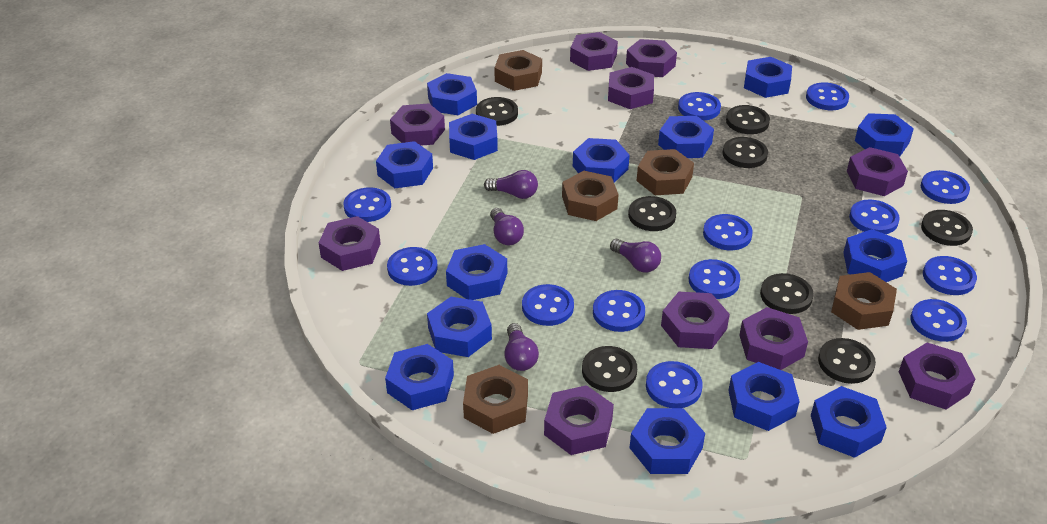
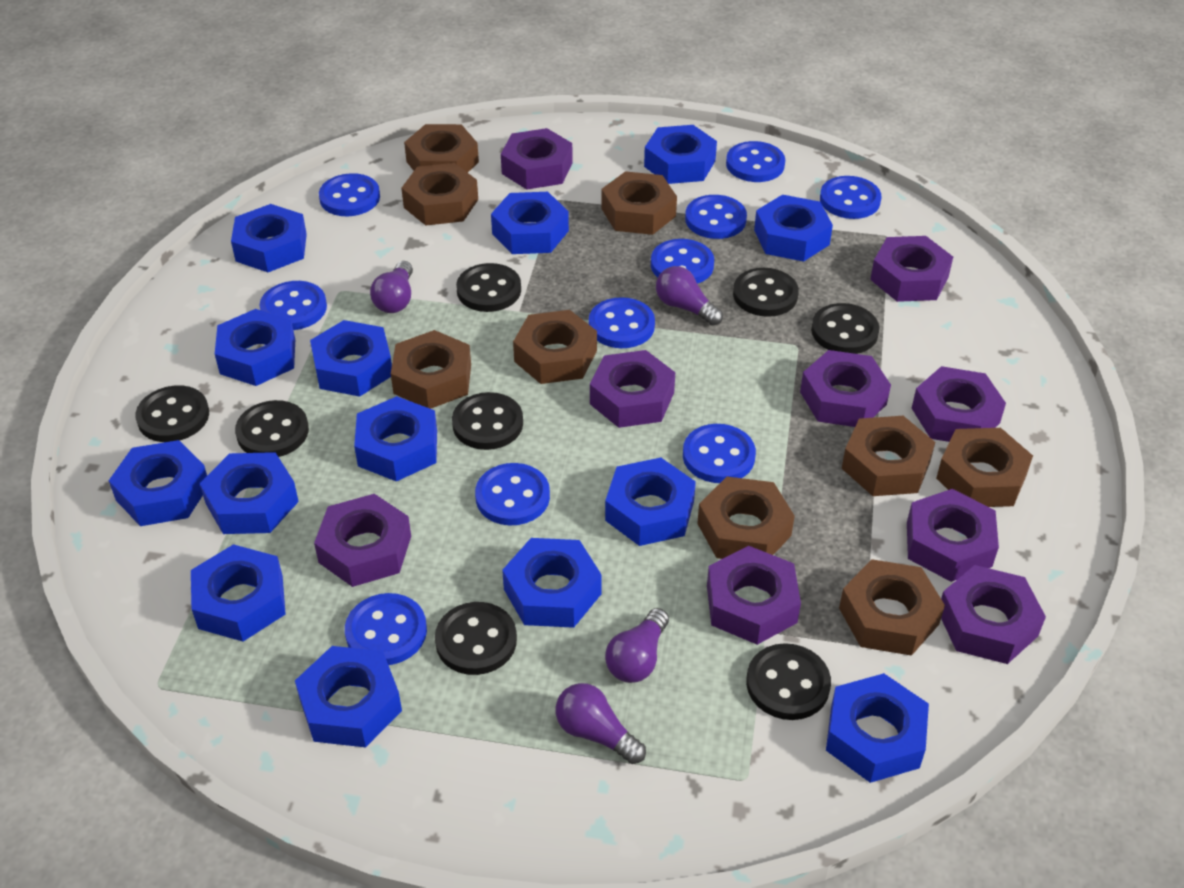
blue button: 13 -> 10
brown nut: 5 -> 9
purple nut: 10 -> 9

